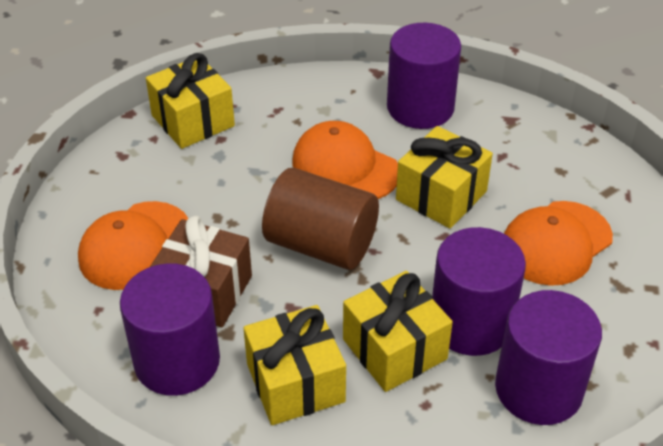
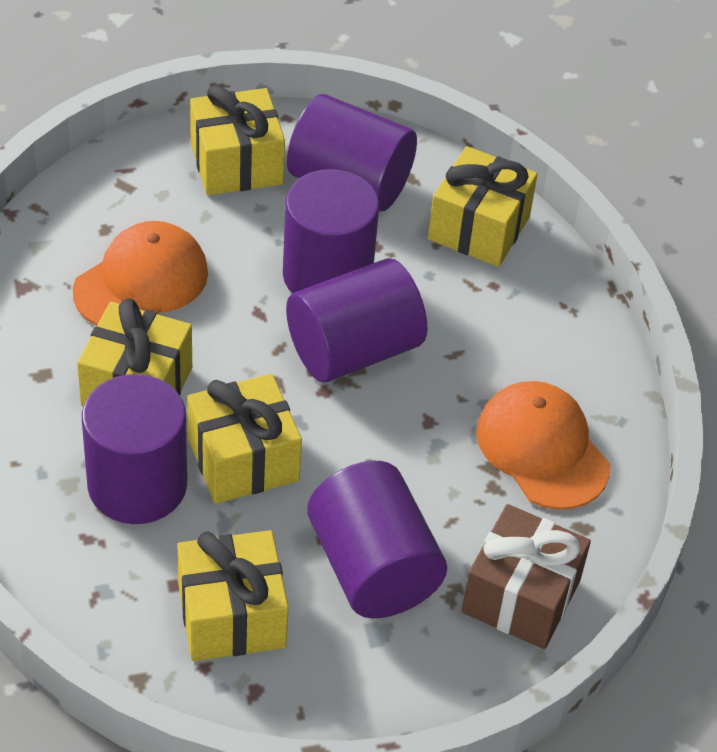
brown cylinder: 1 -> 0
orange cap: 3 -> 2
purple cylinder: 4 -> 5
yellow gift: 4 -> 5

